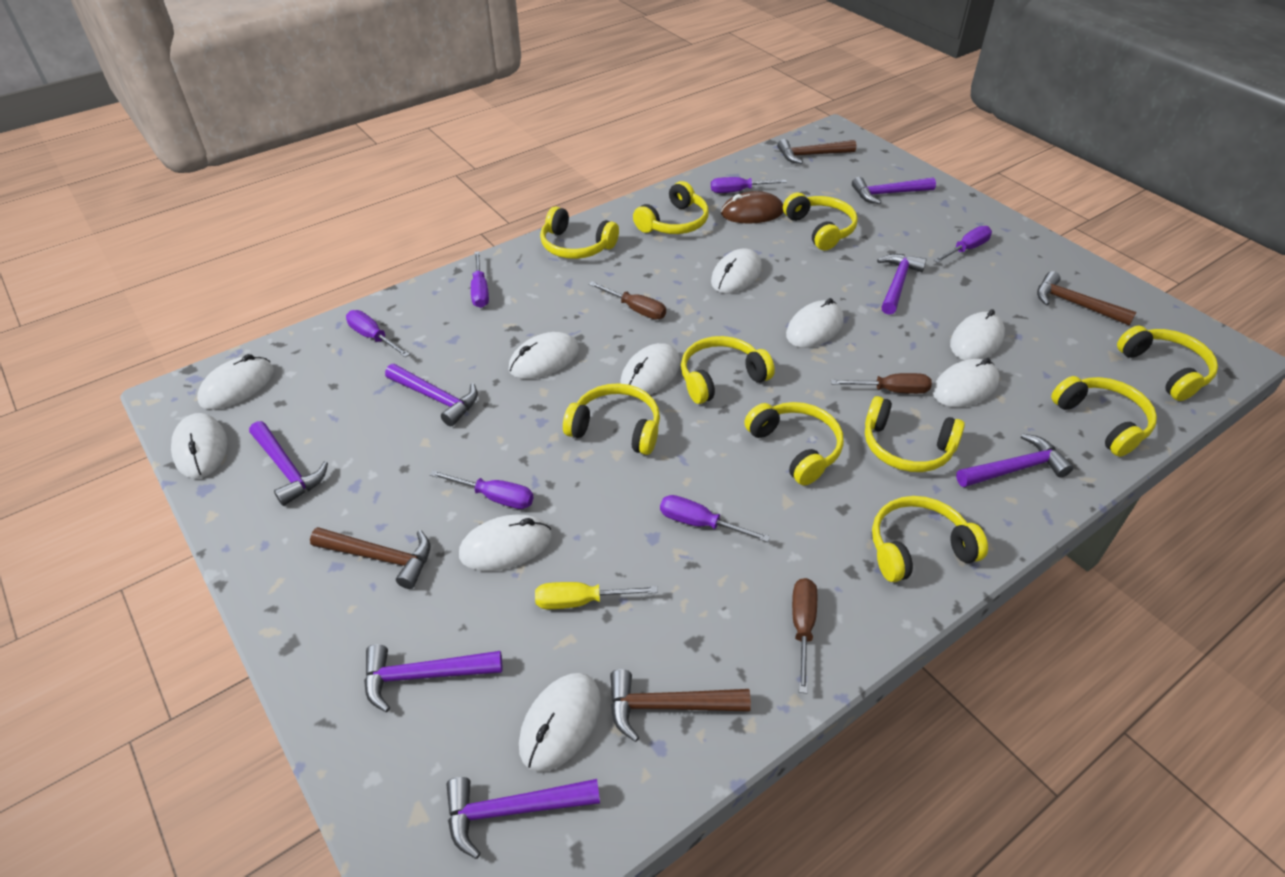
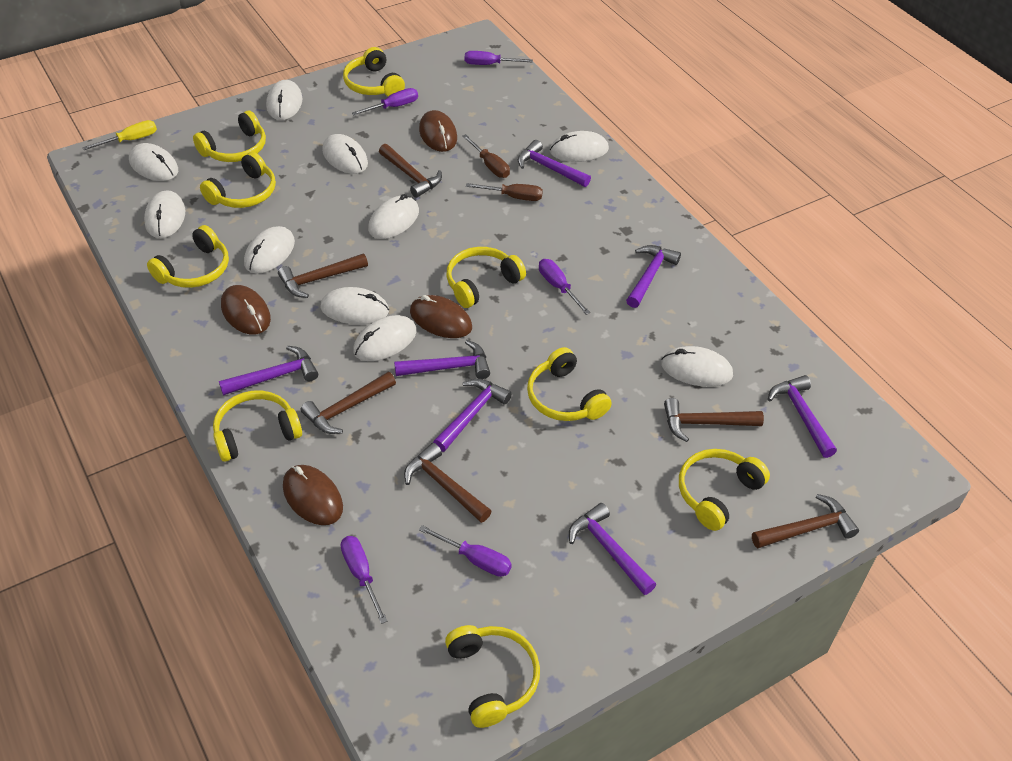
brown hammer: 4 -> 6
brown mouse: 1 -> 4
brown screwdriver: 3 -> 2
purple screwdriver: 6 -> 5
yellow headphones: 10 -> 9

